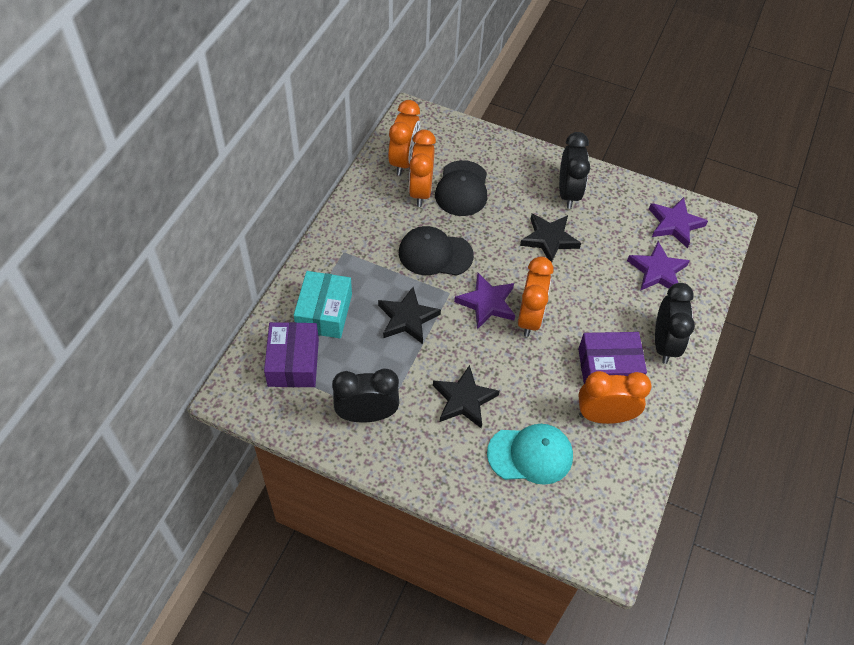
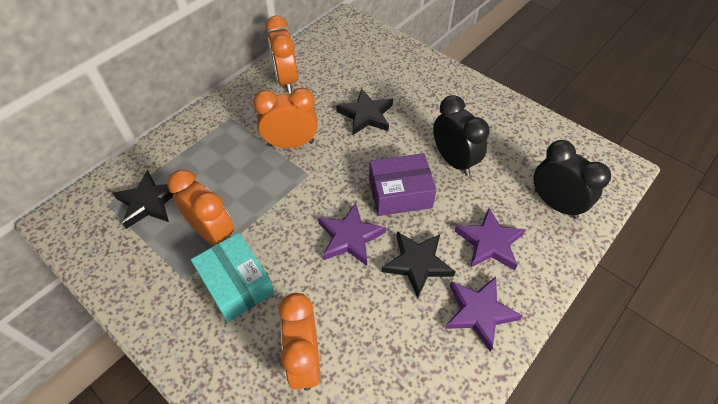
black cap: 2 -> 0
black clock: 3 -> 2
purple box: 2 -> 1
turquoise cap: 1 -> 0

